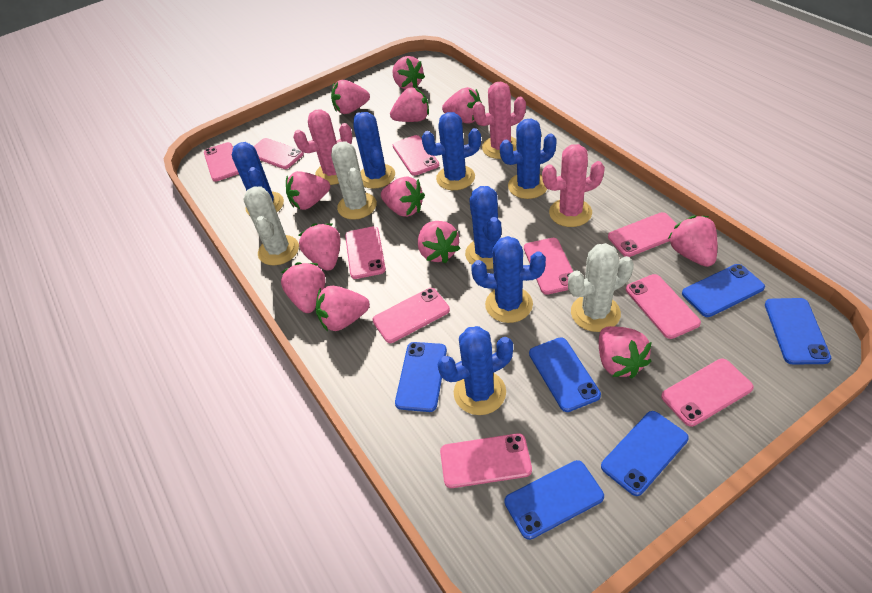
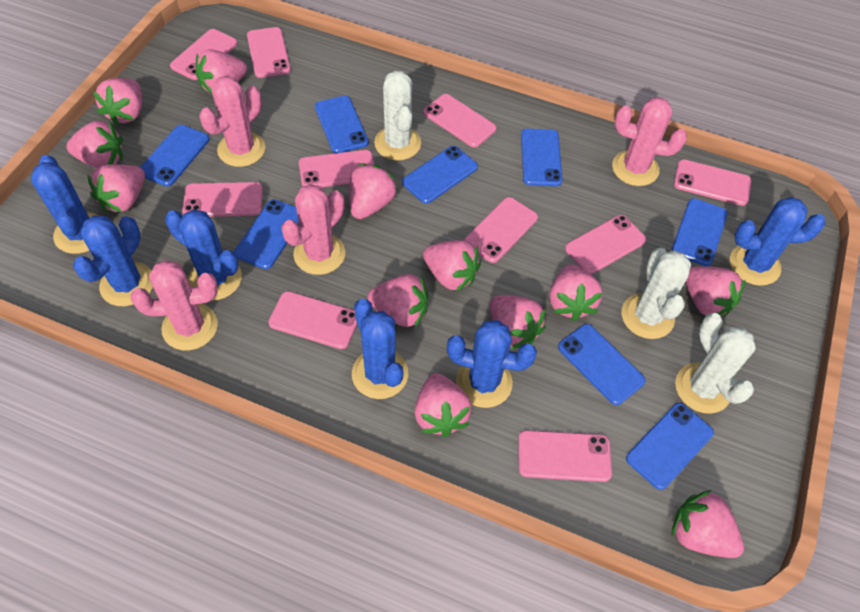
blue cactus: 7 -> 6
blue phone: 6 -> 8
pink cactus: 3 -> 4

